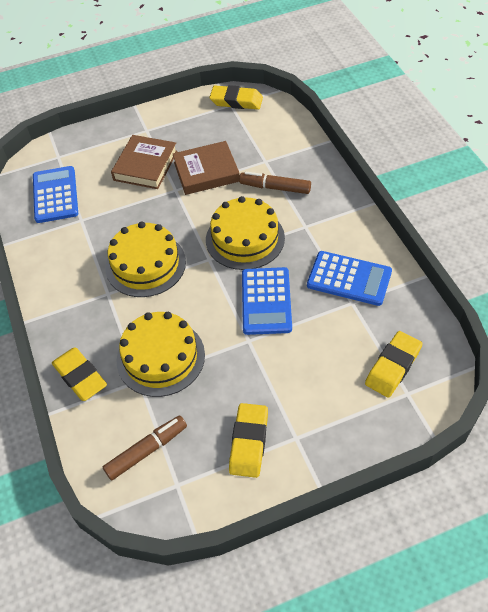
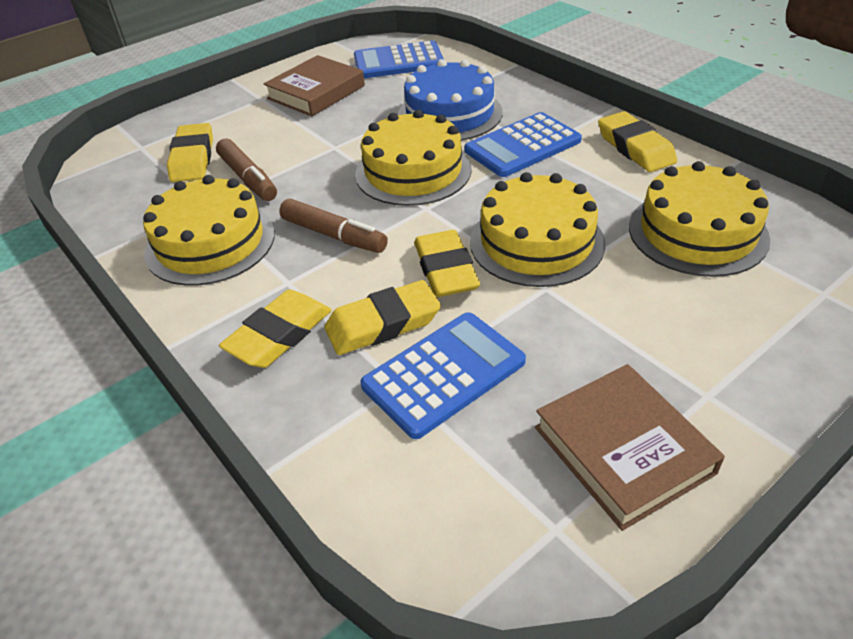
blue cake: 0 -> 1
yellow cake: 3 -> 4
yellow eraser: 4 -> 5

